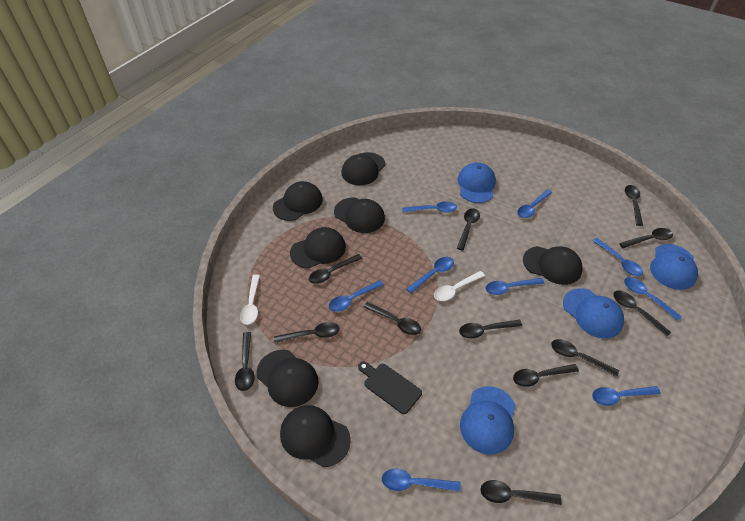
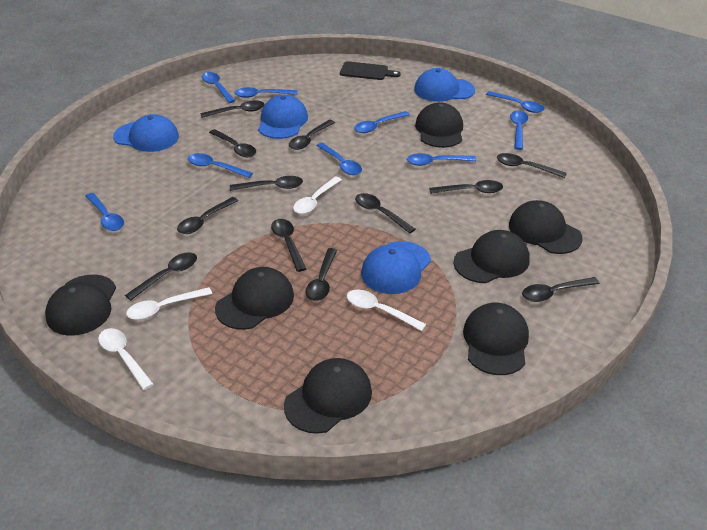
white spoon: 2 -> 4

